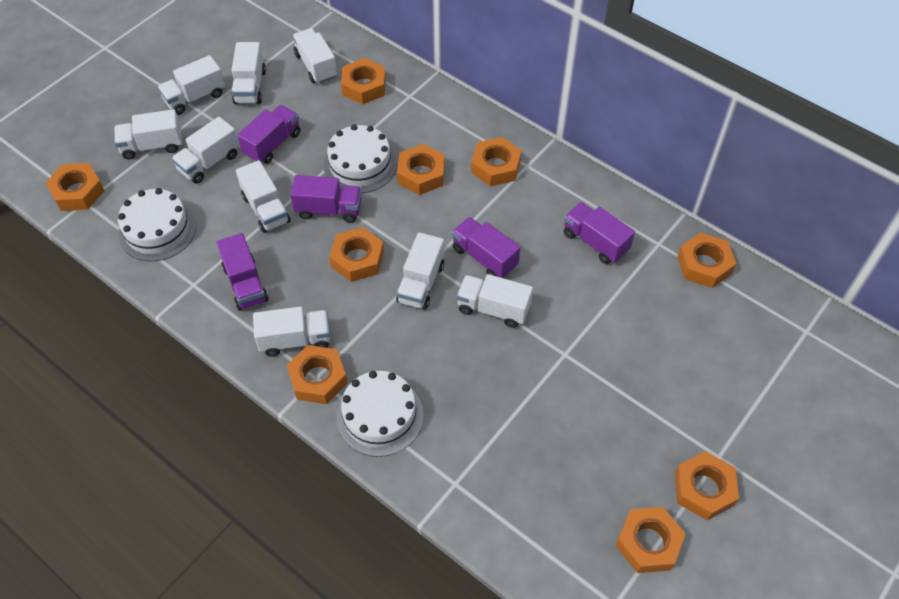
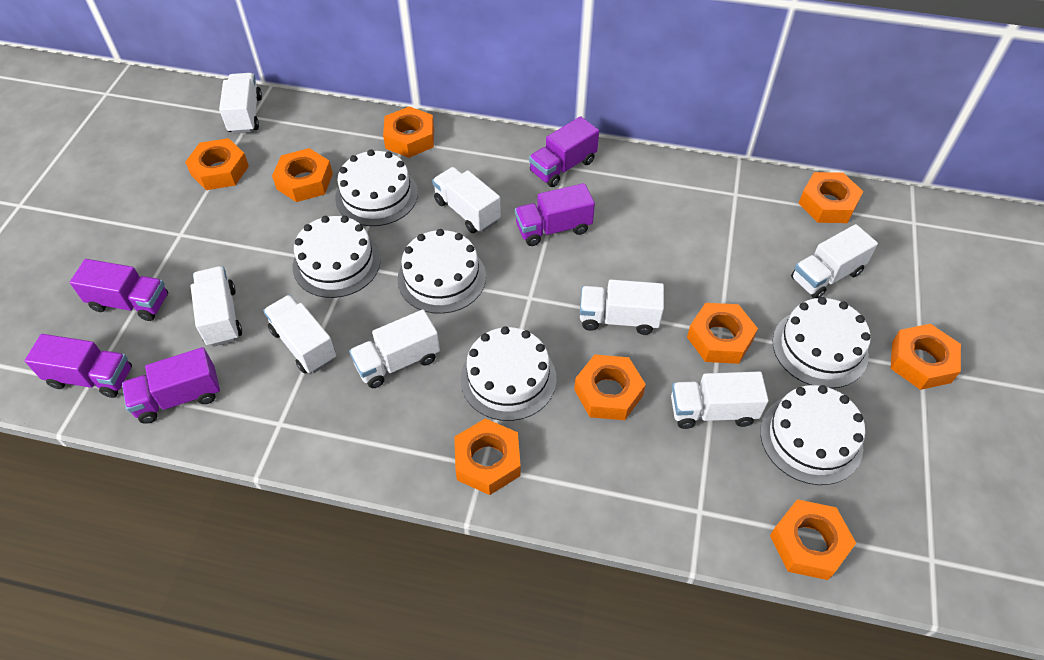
white cake: 3 -> 6
white truck: 9 -> 8

